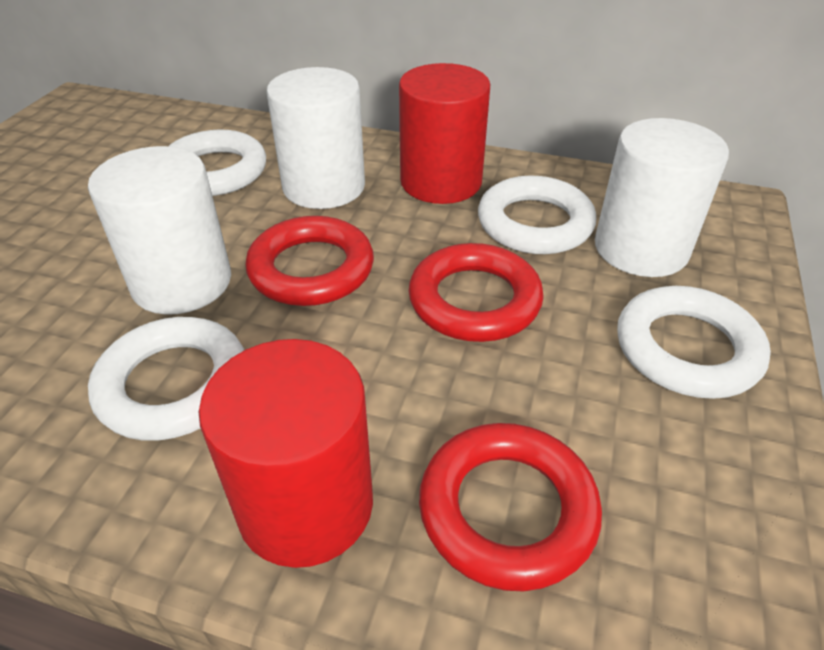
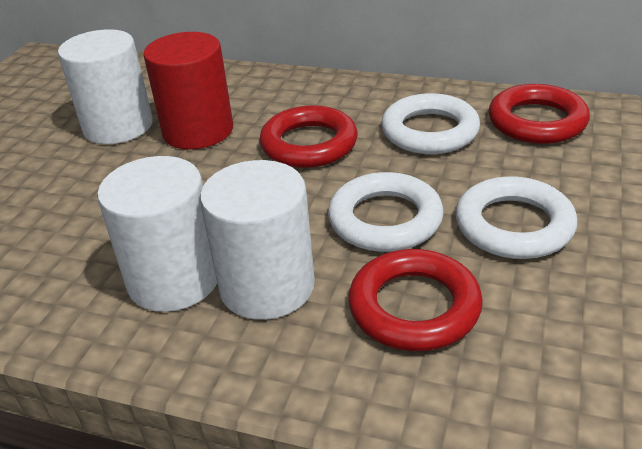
red cylinder: 2 -> 1
white ring: 4 -> 3

